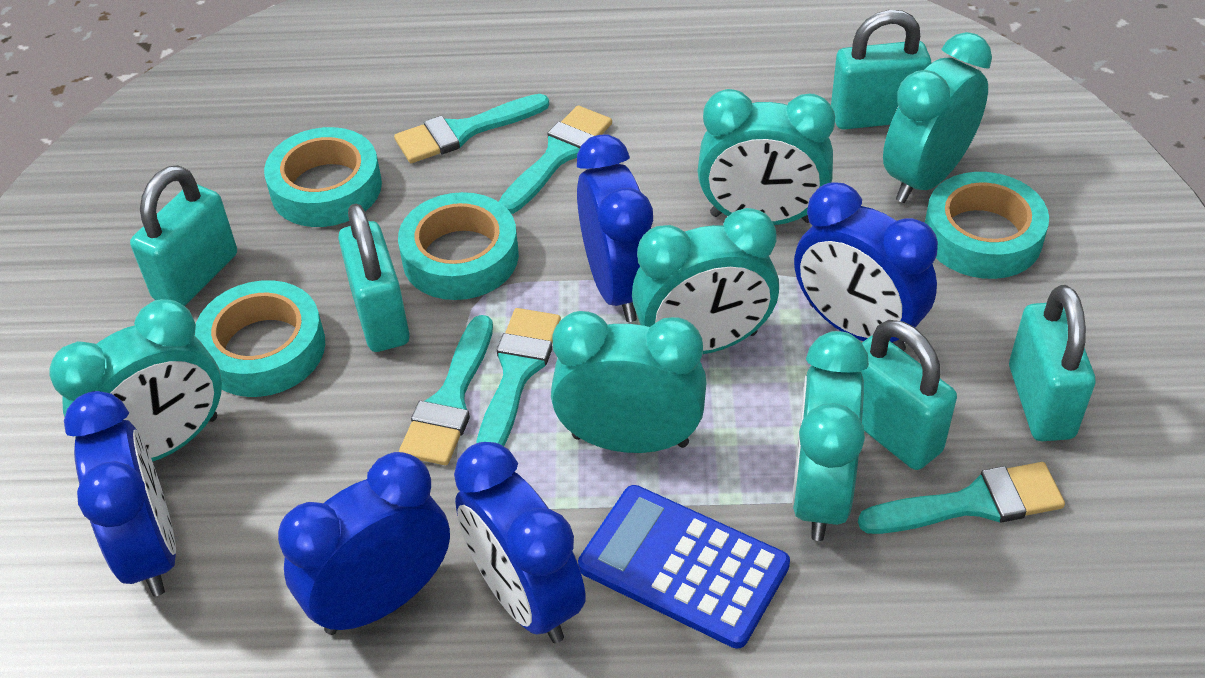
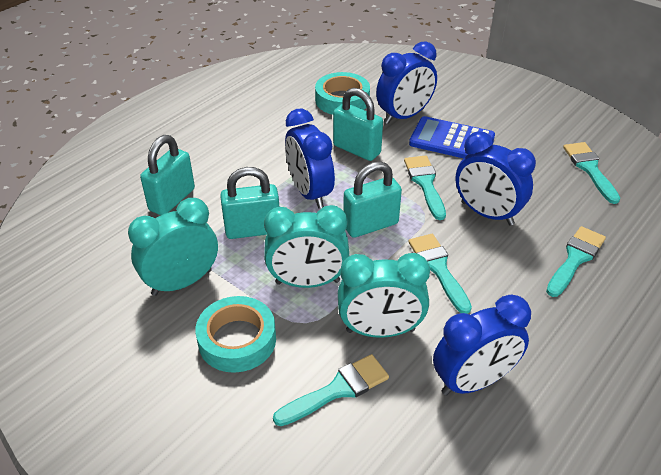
blue clock: 5 -> 4
turquoise clock: 6 -> 3
turquoise padlock: 5 -> 4
turquoise tape: 4 -> 2

